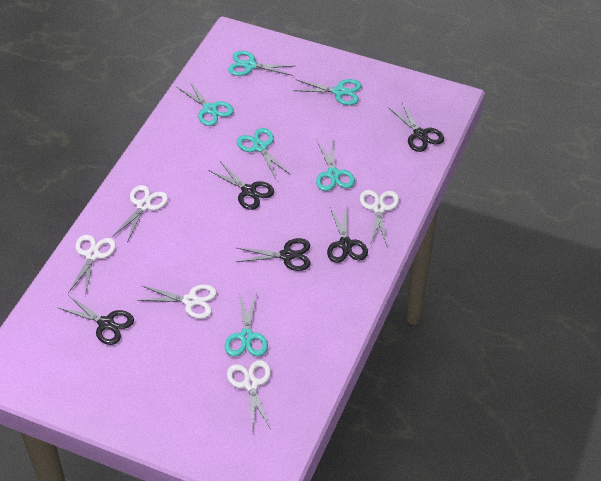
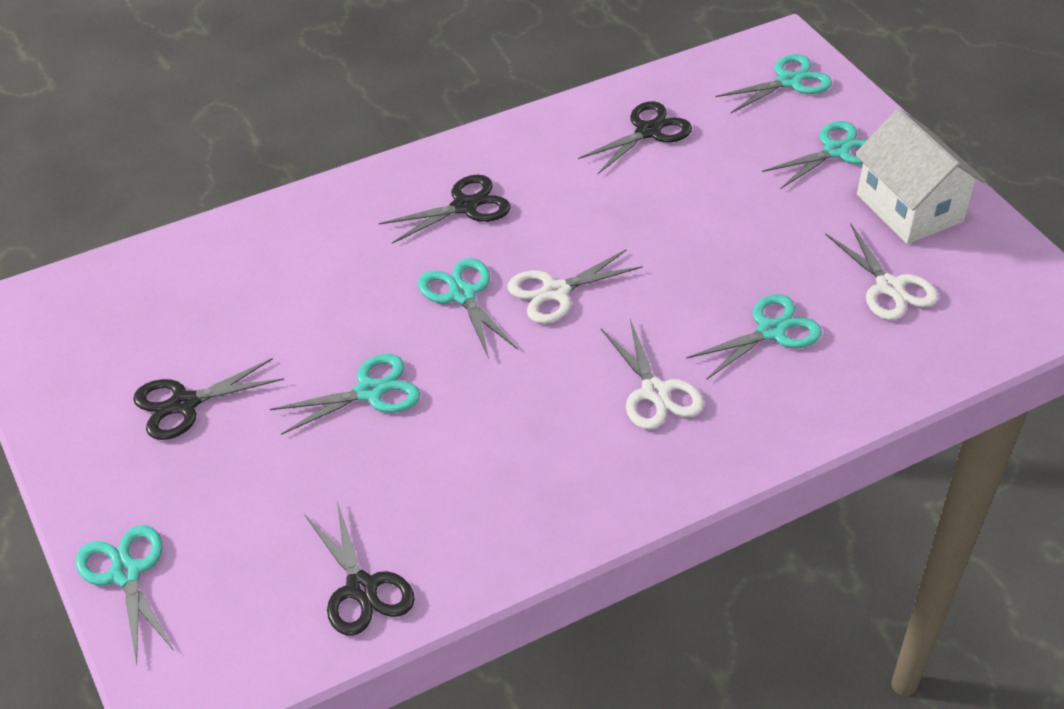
black scissors: 5 -> 4
white house: 0 -> 1
white scissors: 5 -> 3

